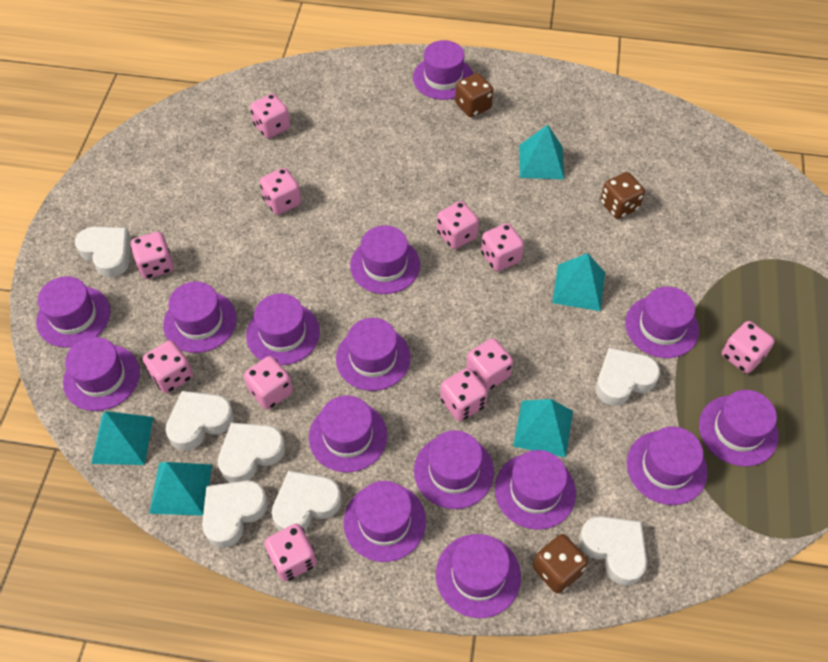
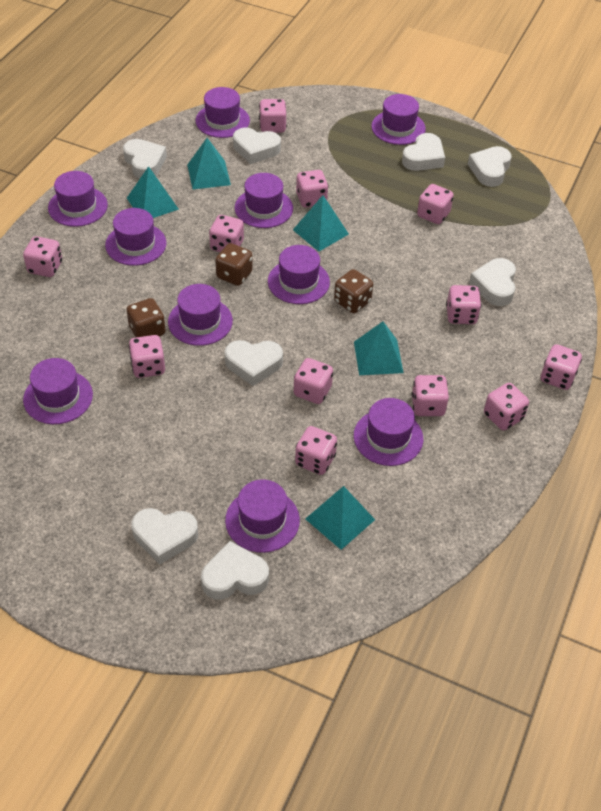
pink dice: 11 -> 12
purple hat: 15 -> 10
white heart: 7 -> 8

